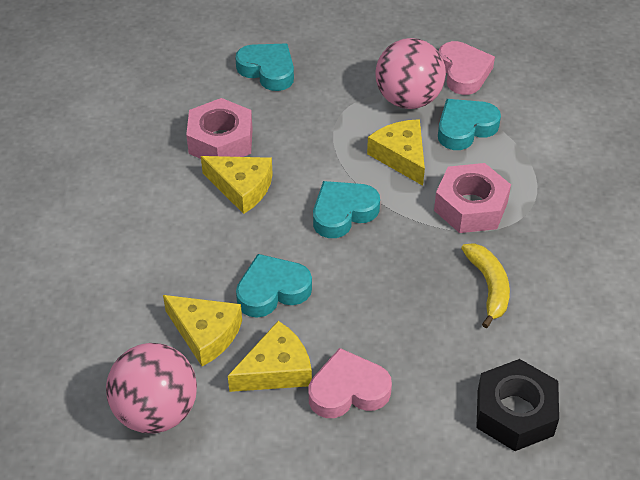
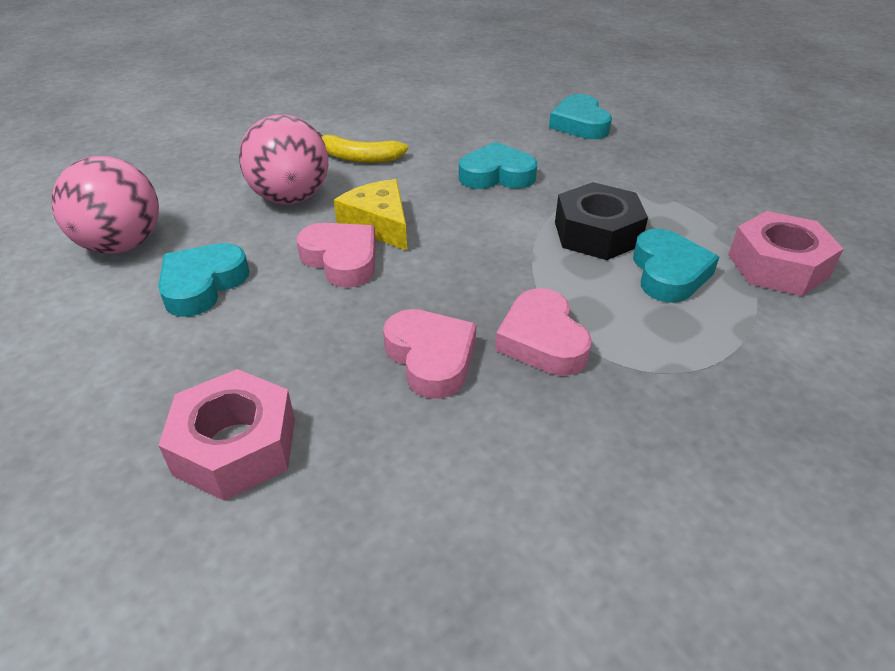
pink heart: 2 -> 3
yellow cheese: 4 -> 1

